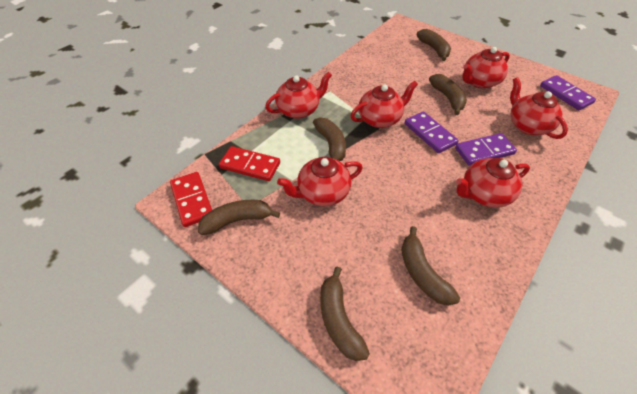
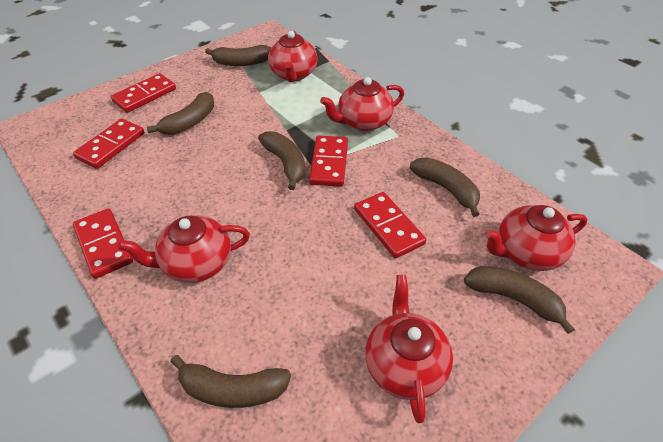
purple domino: 3 -> 0
red domino: 2 -> 5
red teapot: 6 -> 5

